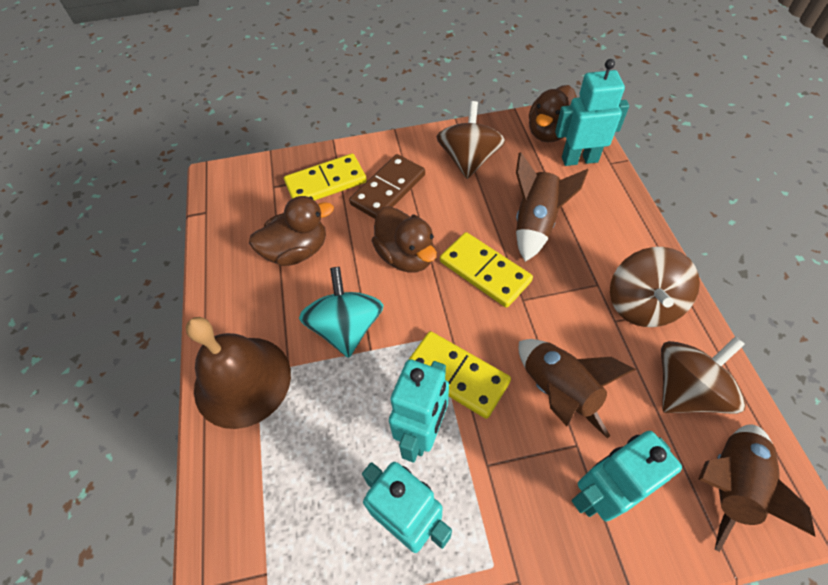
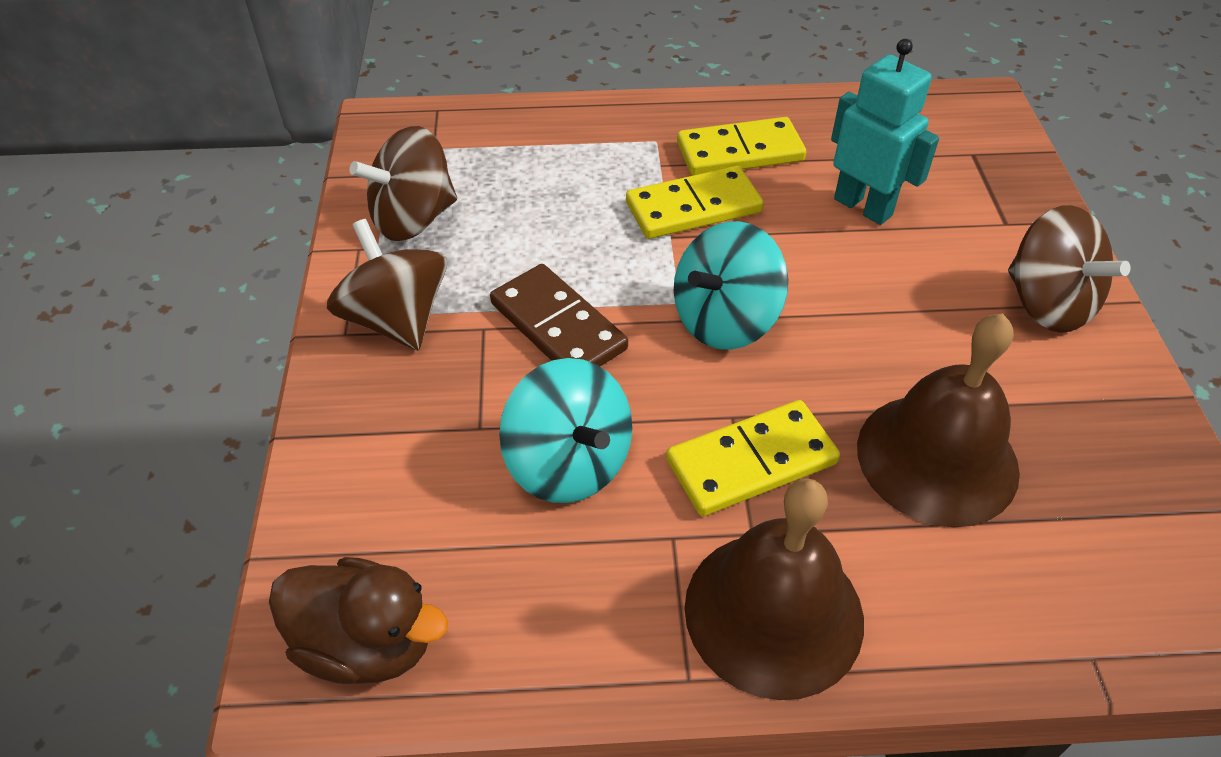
brown bell: 1 -> 2
brown duck: 3 -> 1
brown rocket: 3 -> 0
turquoise robot: 4 -> 1
turquoise spinning top: 1 -> 2

